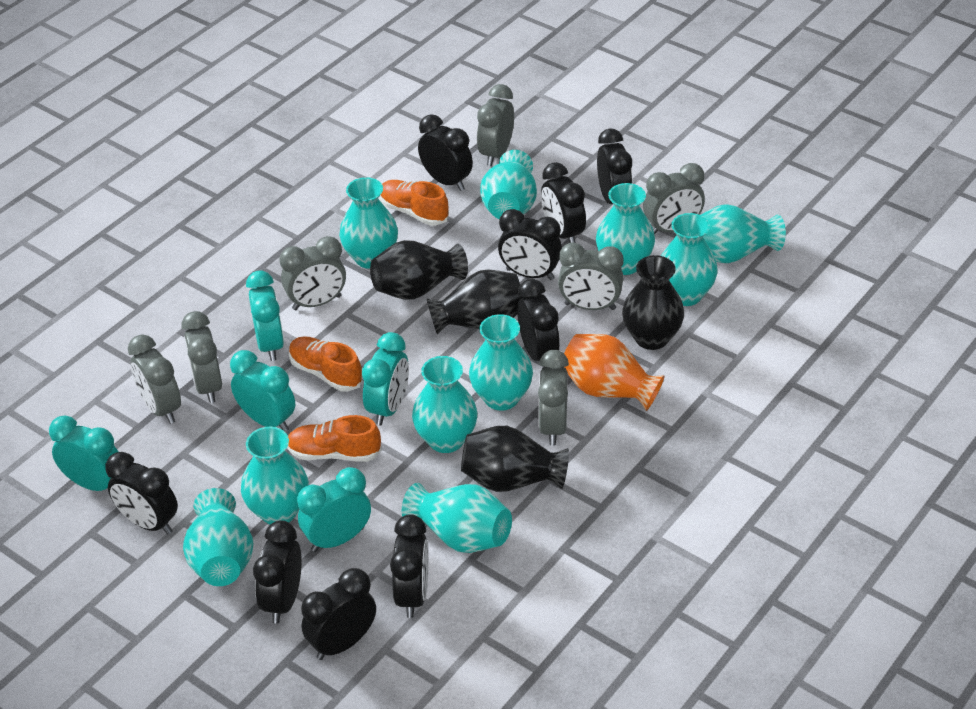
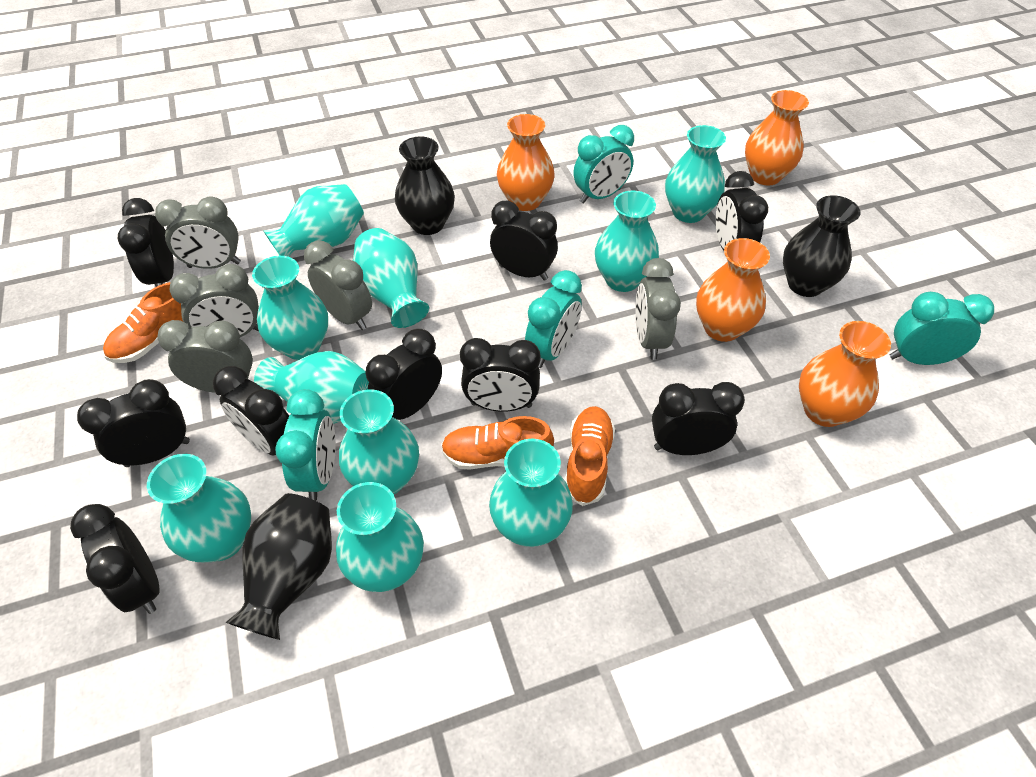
black vase: 4 -> 3
grey clock: 7 -> 5
orange vase: 1 -> 4
turquoise clock: 5 -> 4

